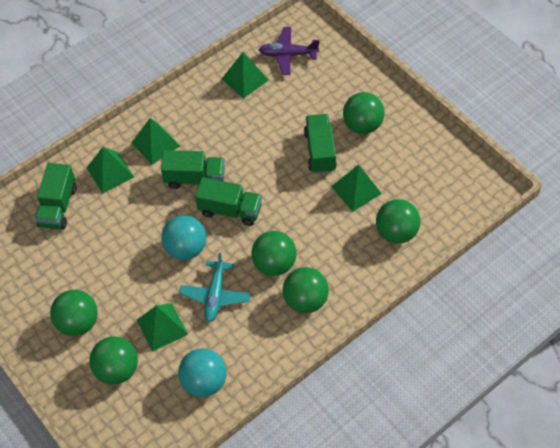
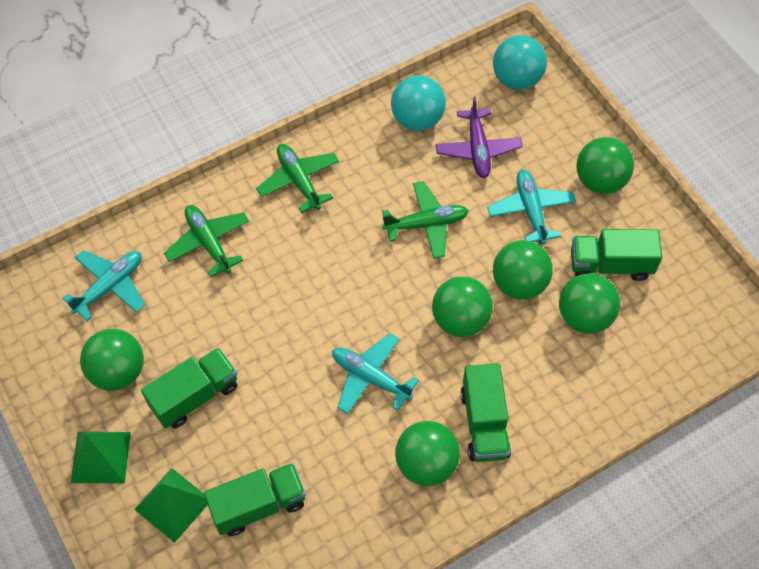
green plane: 0 -> 3
green pyramid: 5 -> 2
turquoise plane: 1 -> 3

